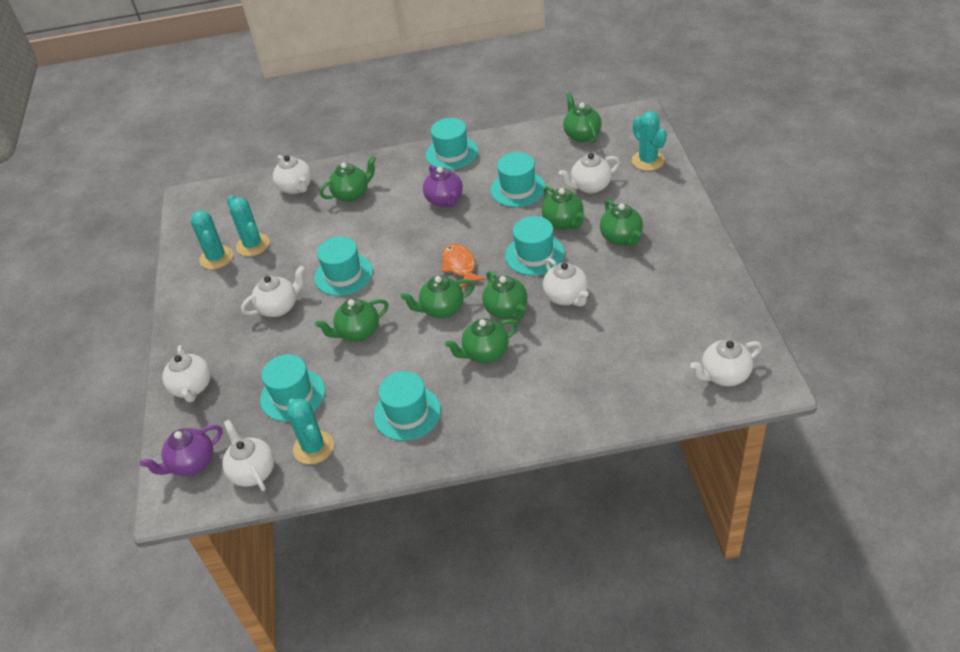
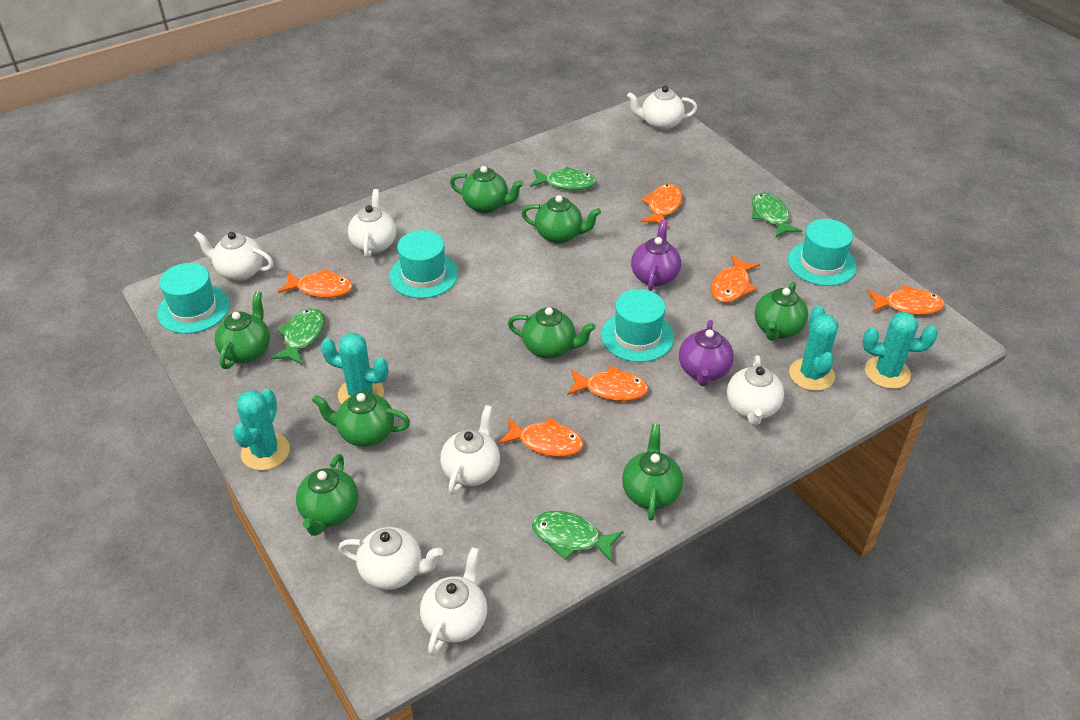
green fish: 0 -> 4
orange fish: 1 -> 6
turquoise hat: 6 -> 4

